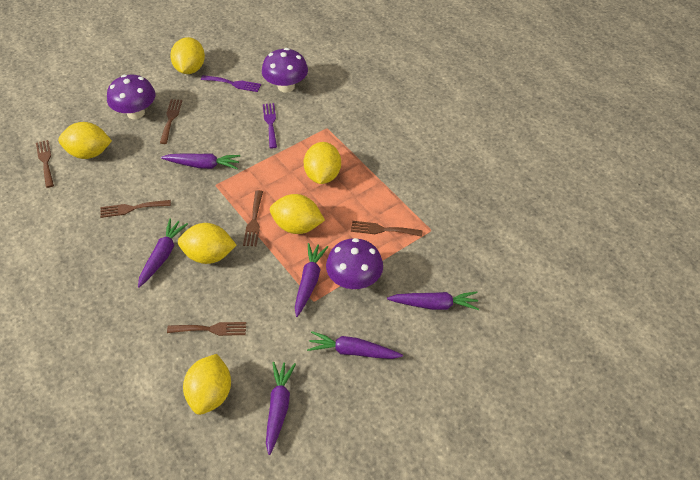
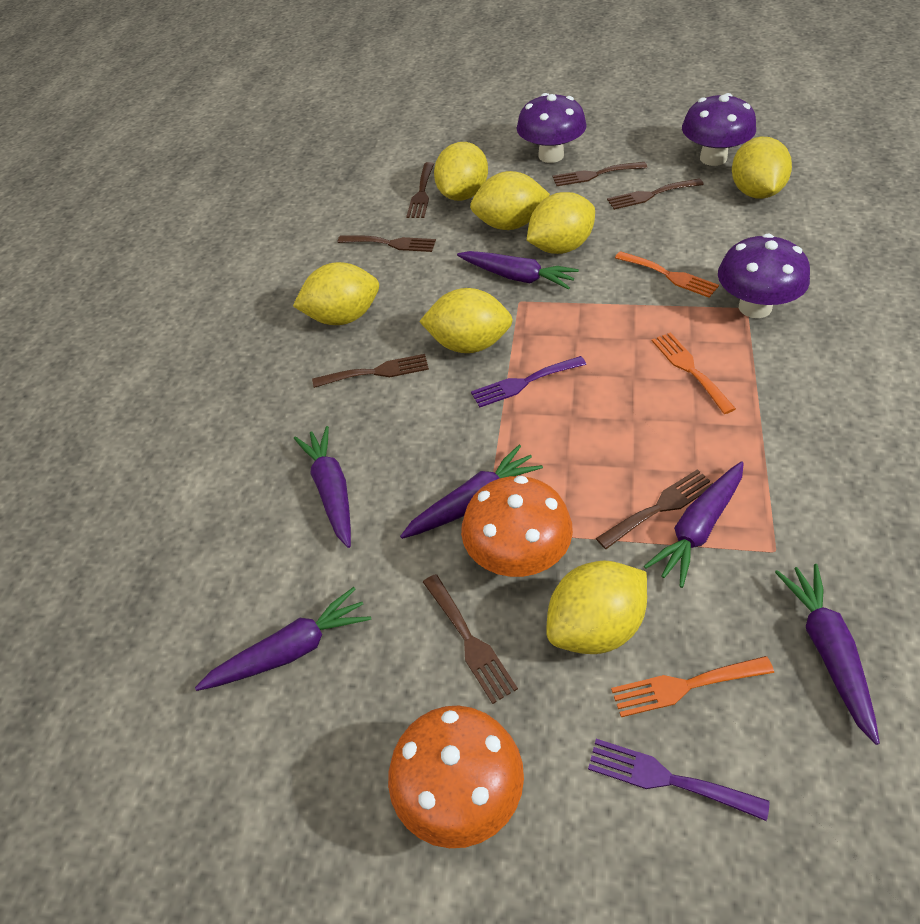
brown fork: 6 -> 7
orange fork: 0 -> 3
orange mushroom: 0 -> 2
yellow lemon: 6 -> 7

